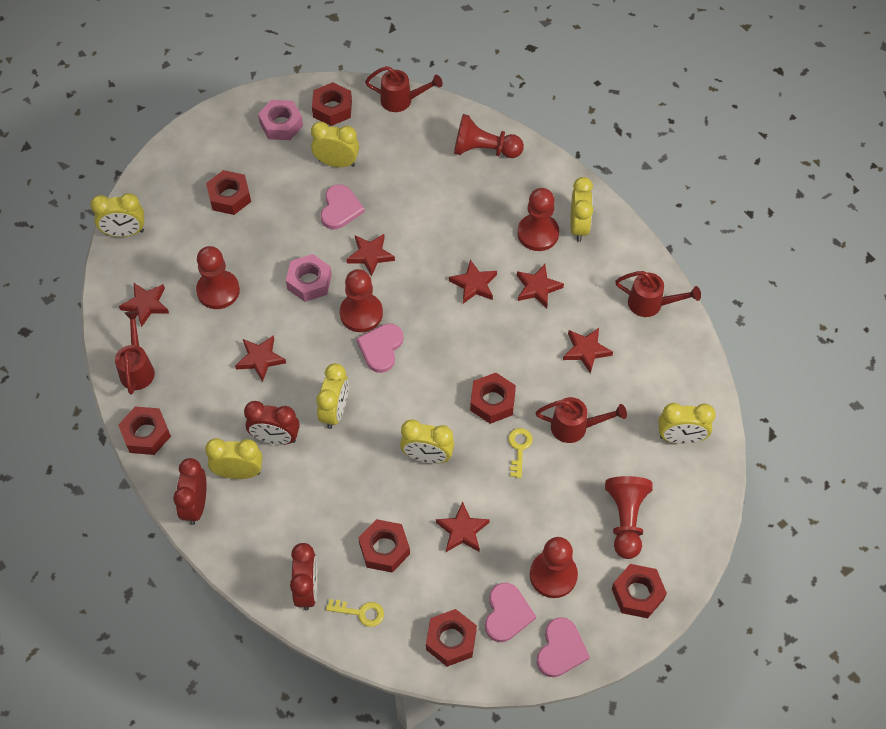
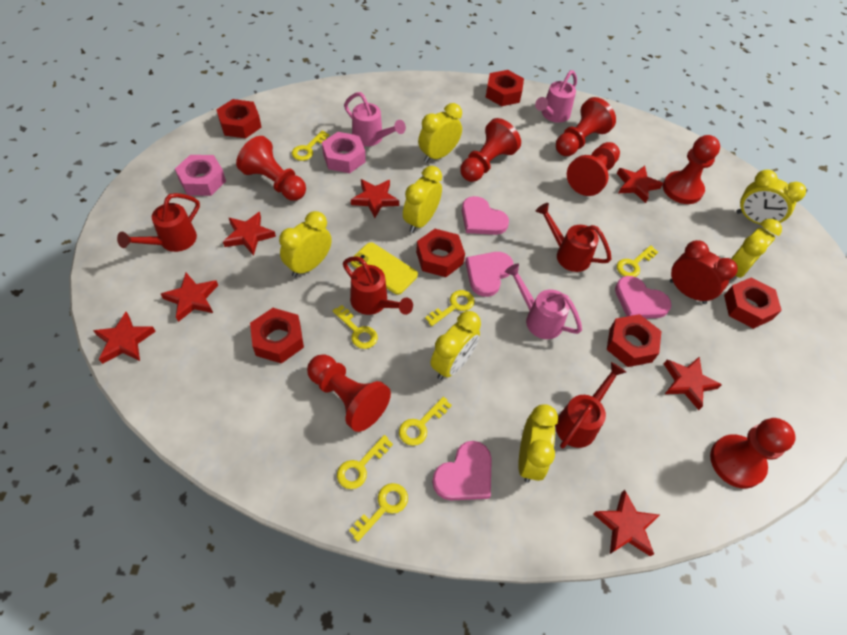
pink watering can: 0 -> 3
red clock: 3 -> 1
red nut: 7 -> 6
red pawn: 6 -> 7
yellow key: 2 -> 7
yellow phone: 0 -> 1

